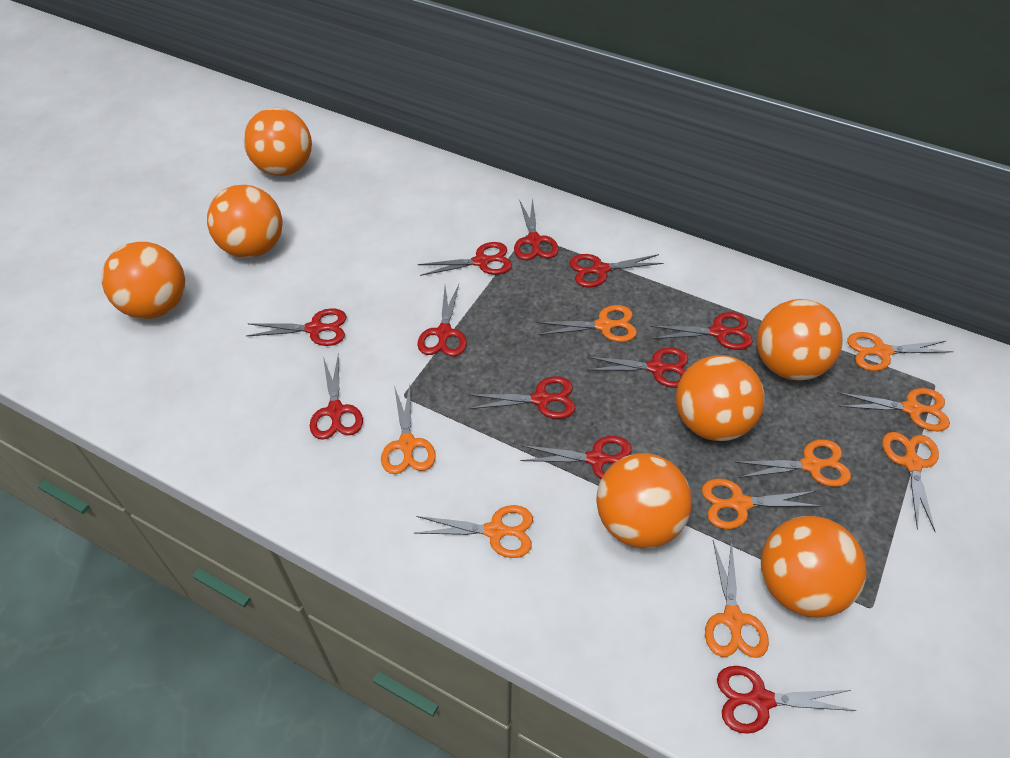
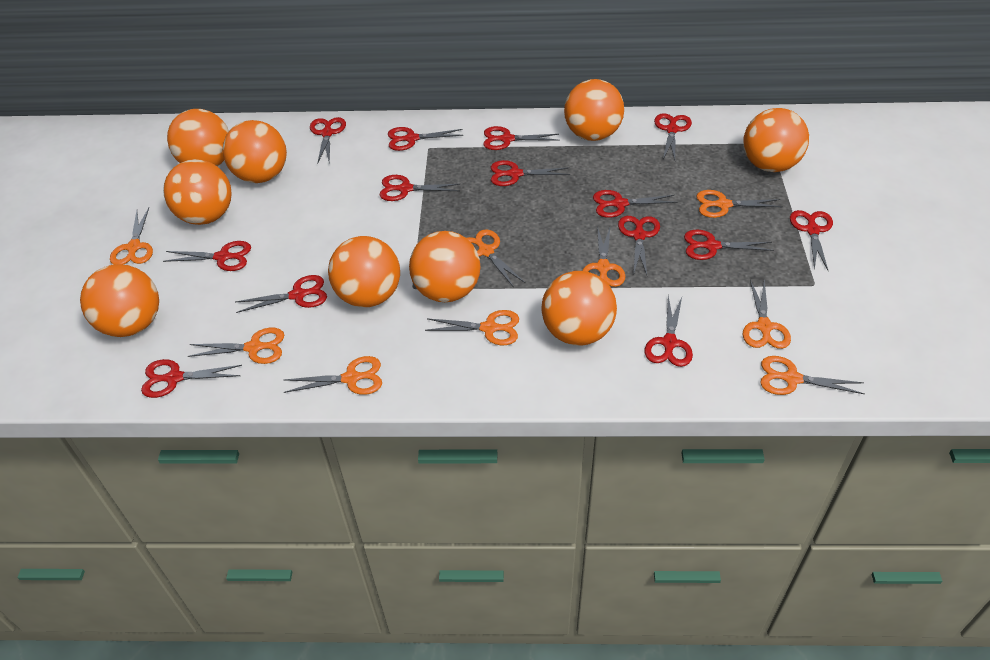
orange ball: 7 -> 9
red scissors: 11 -> 14

